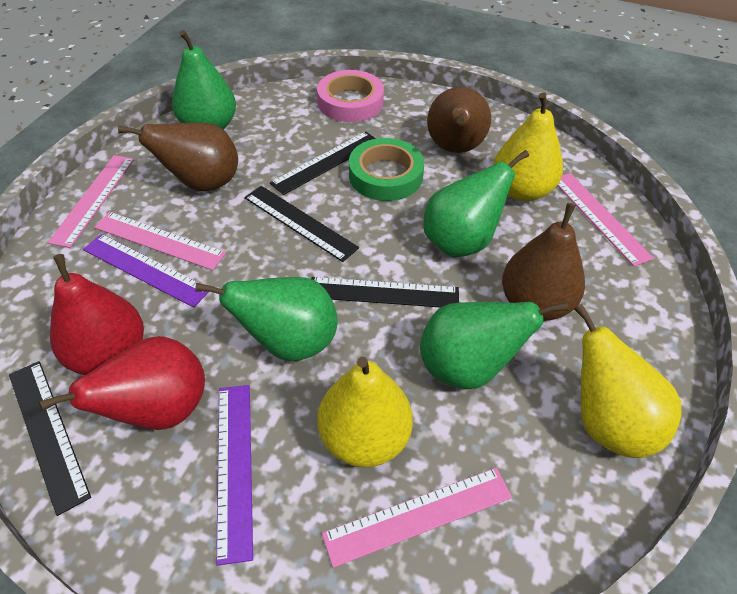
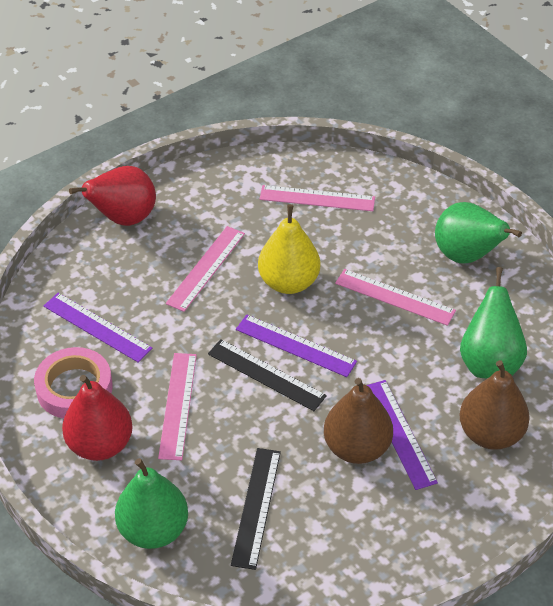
black ruler: 4 -> 2
brown pear: 3 -> 2
green pear: 4 -> 3
green tape: 1 -> 0
purple ruler: 2 -> 3
yellow pear: 3 -> 1

